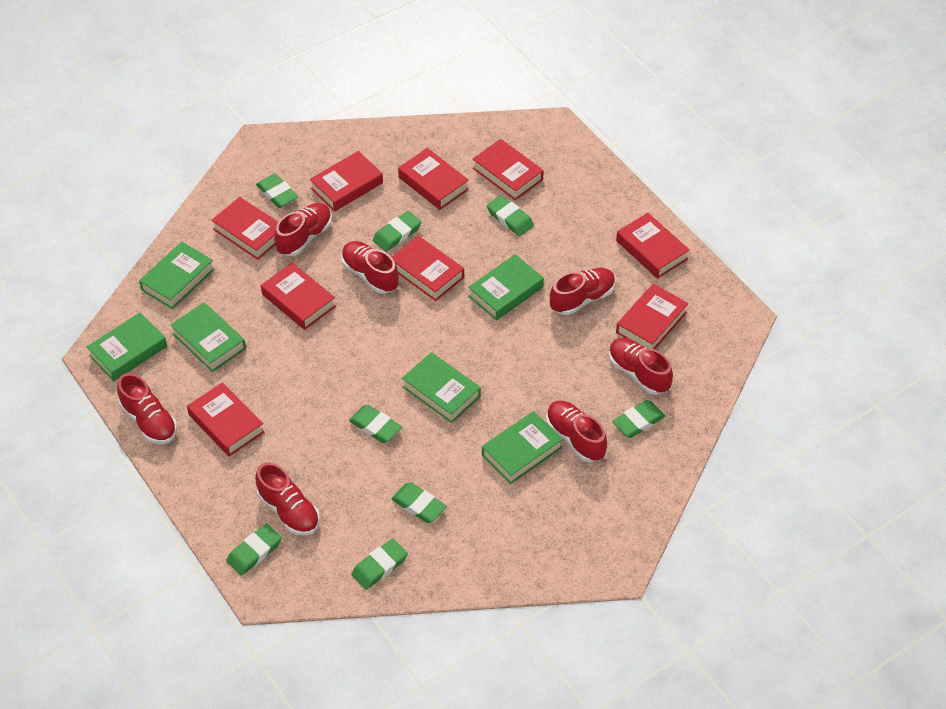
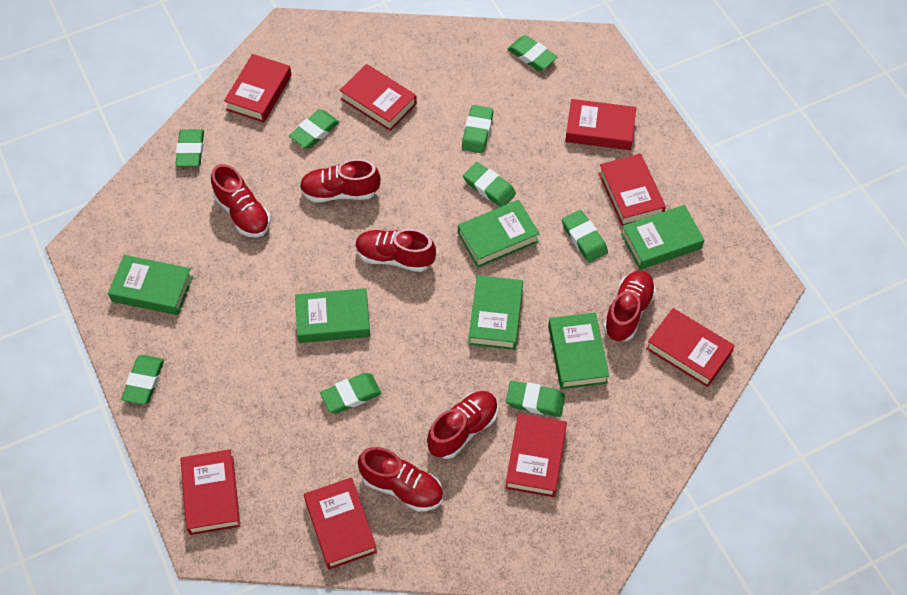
green eraser: 8 -> 9
red book: 9 -> 8
red shoe: 7 -> 6

